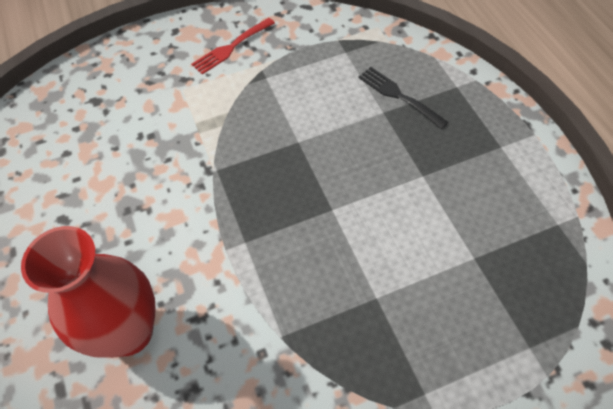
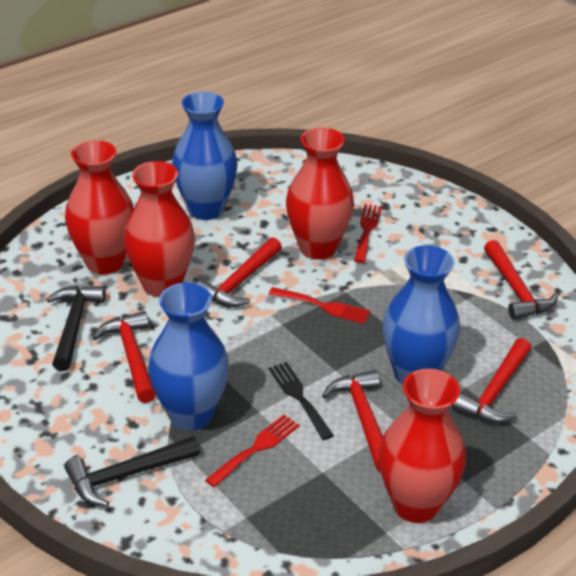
black hammer: 0 -> 2
blue vase: 0 -> 3
red fork: 1 -> 3
red hammer: 0 -> 5
red vase: 1 -> 4

